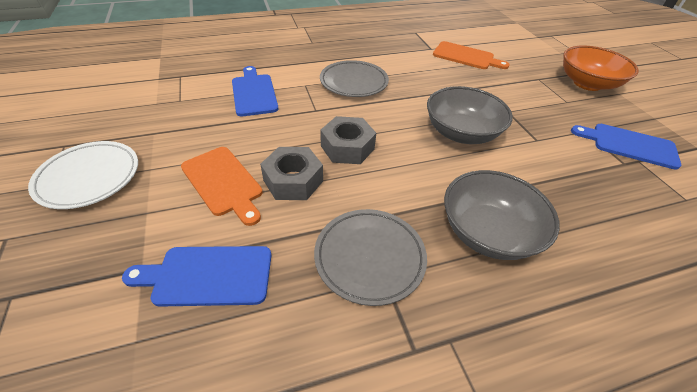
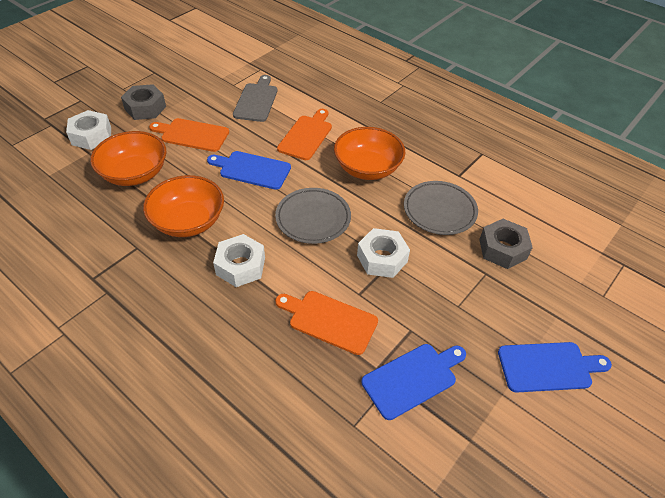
grey bowl: 2 -> 0
grey cutting board: 0 -> 1
orange bowl: 1 -> 3
orange cutting board: 2 -> 3
white nut: 0 -> 3
white plate: 1 -> 0

